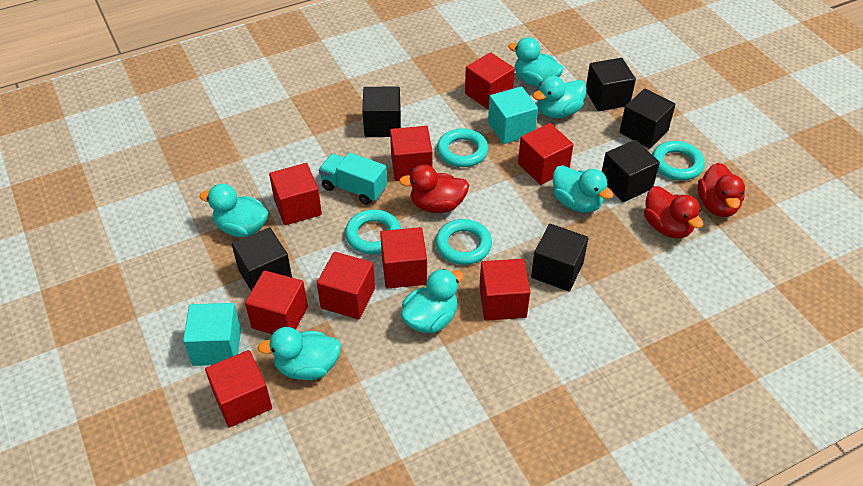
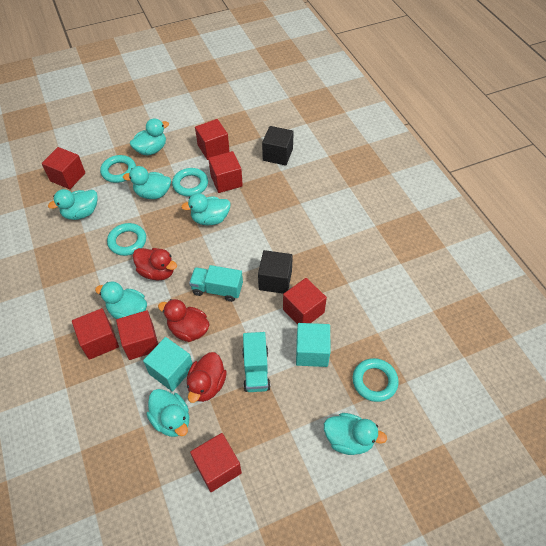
black cube: 6 -> 2
red cube: 9 -> 7
turquoise duck: 6 -> 7
turquoise truck: 1 -> 2

